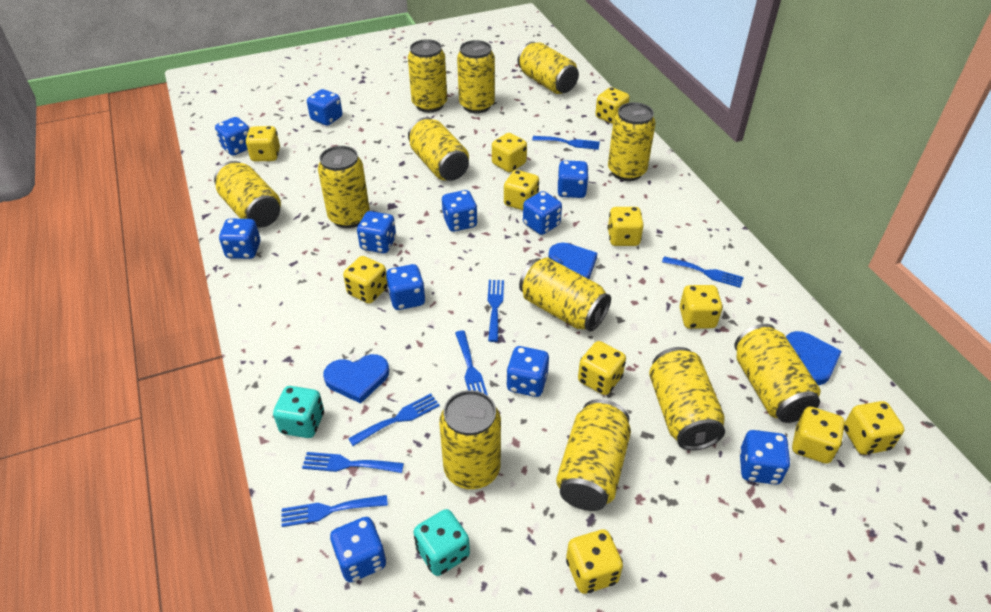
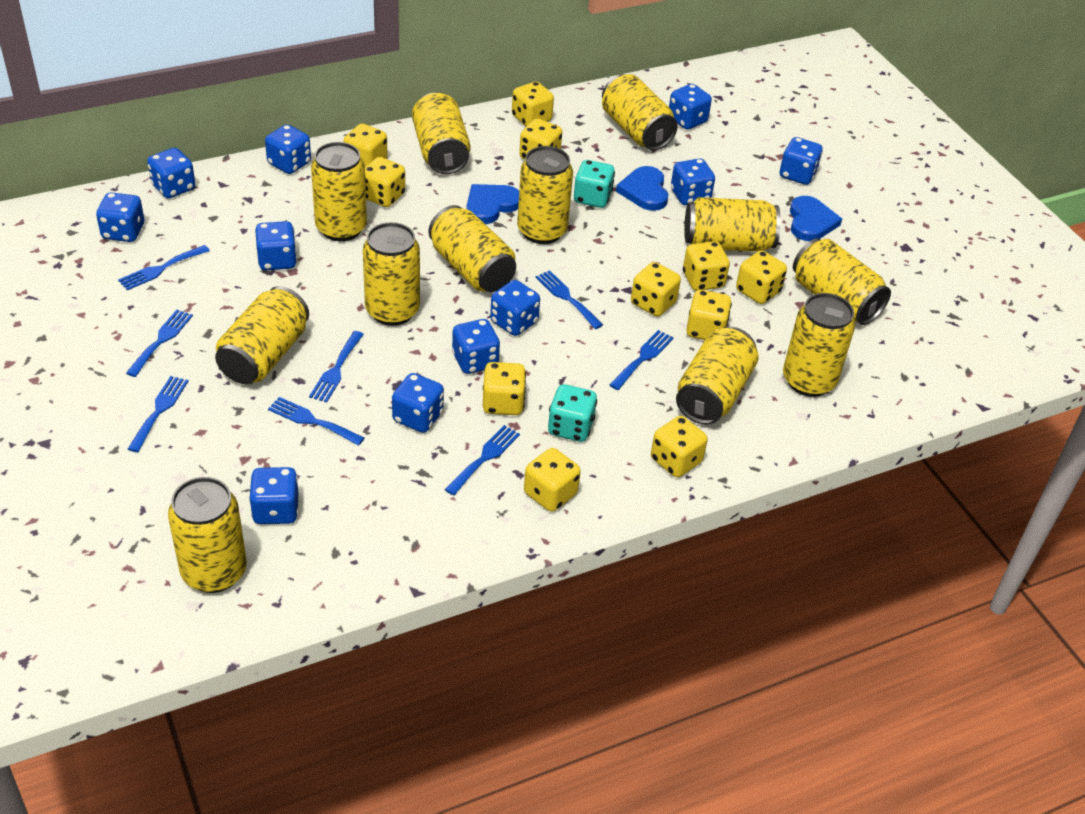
blue fork: 7 -> 8

